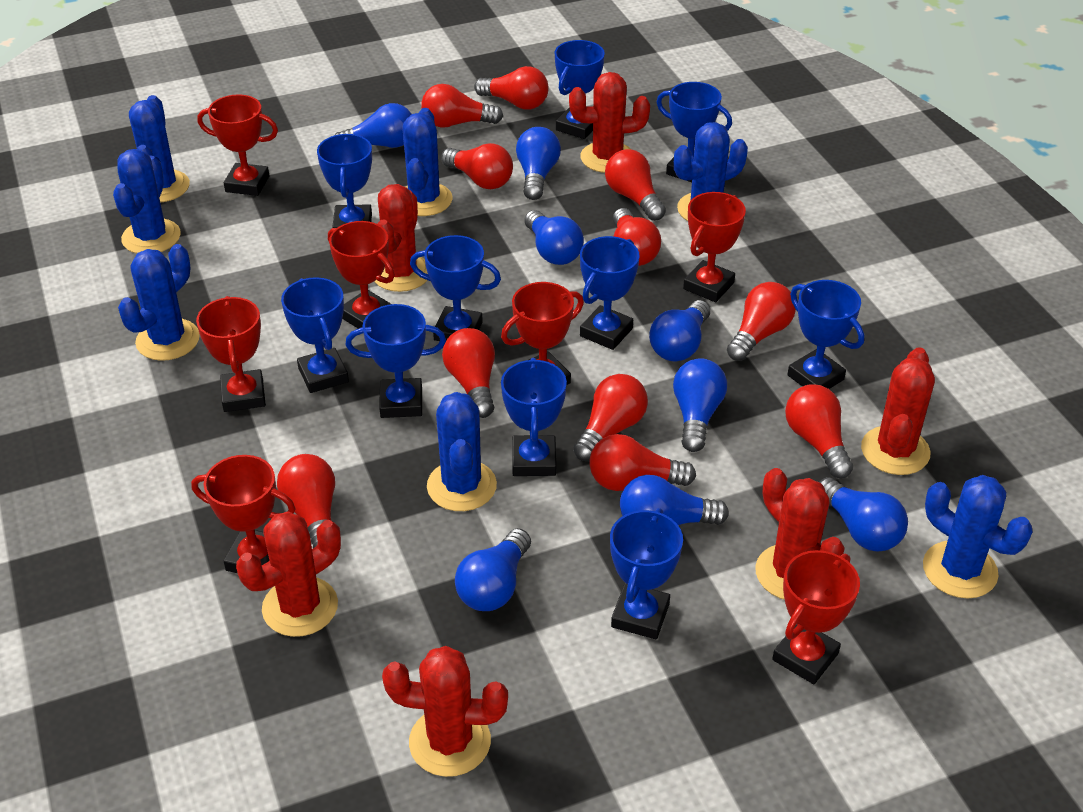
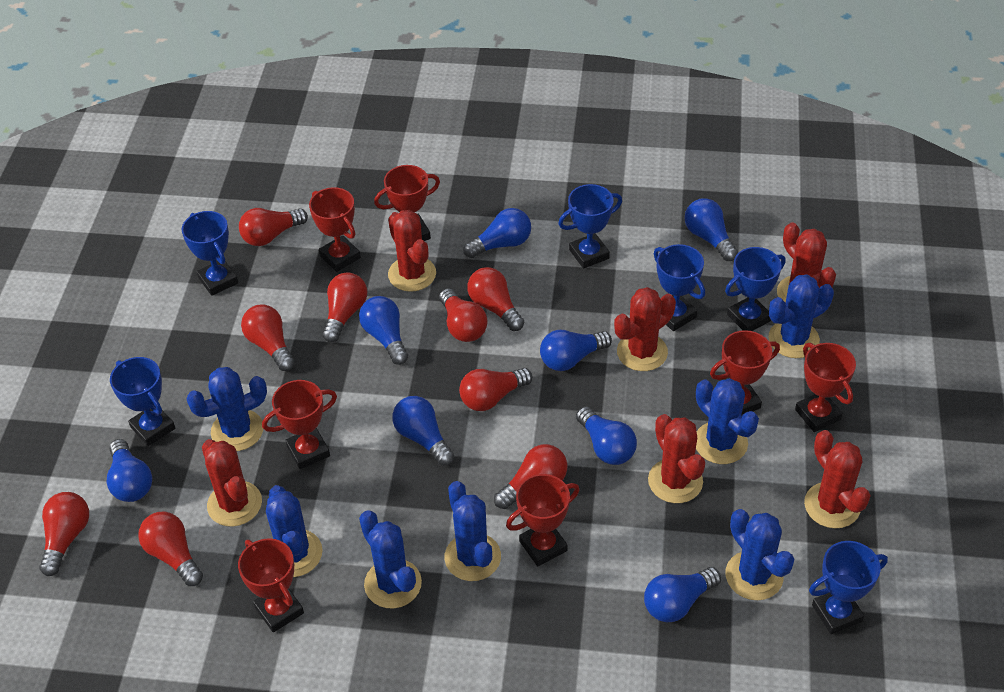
blue trophy: 10 -> 6
red light bulb: 11 -> 9

